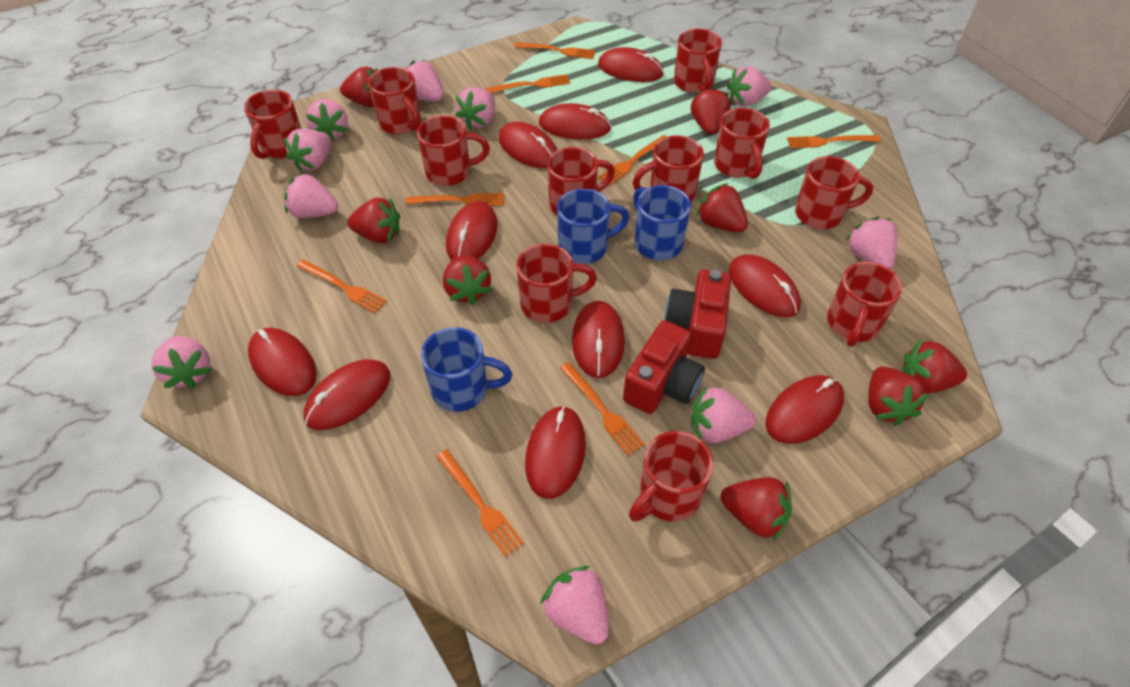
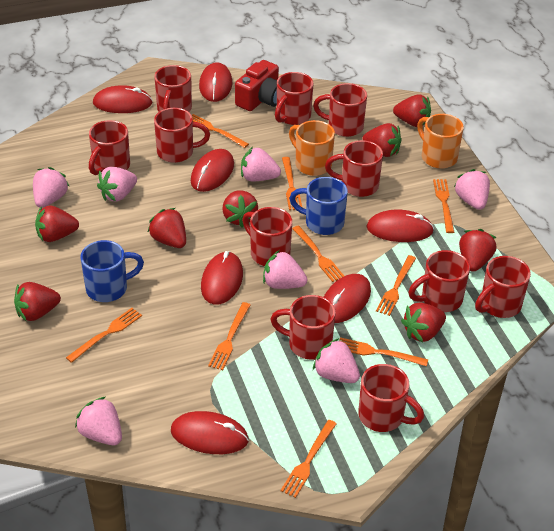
blue mug: 3 -> 2
orange fork: 8 -> 9
orange mug: 0 -> 2
pink strawberry: 10 -> 7
red camera: 2 -> 1
red mouse: 10 -> 7

